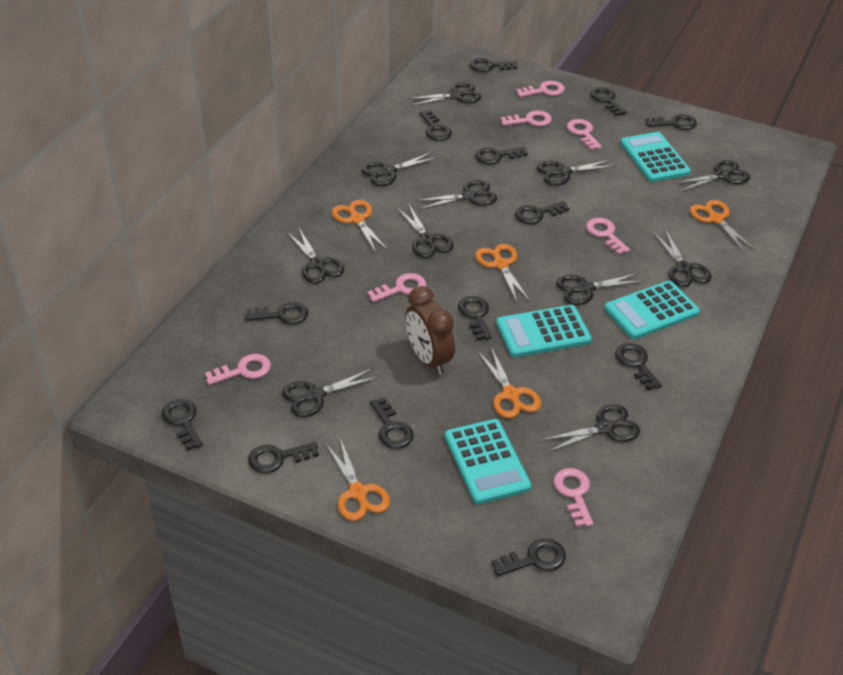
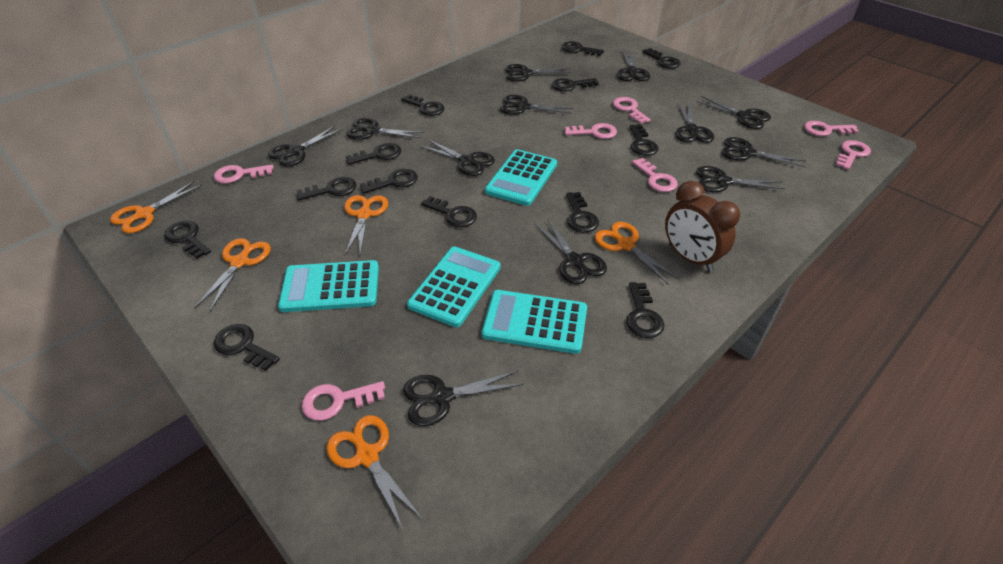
black scissors: 11 -> 12

